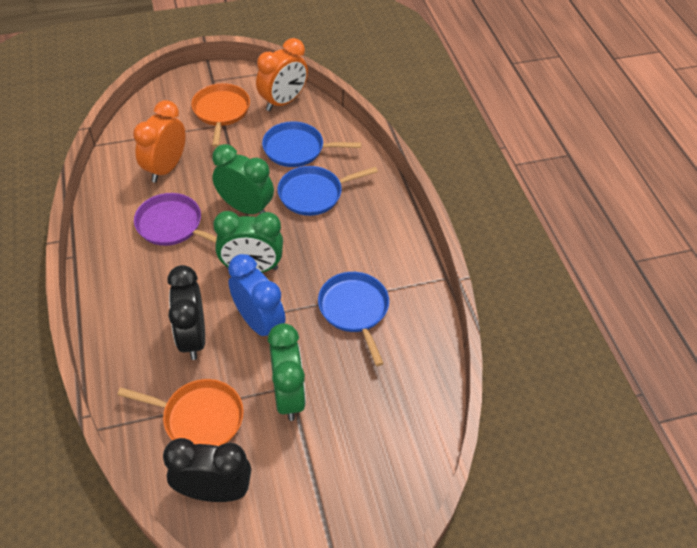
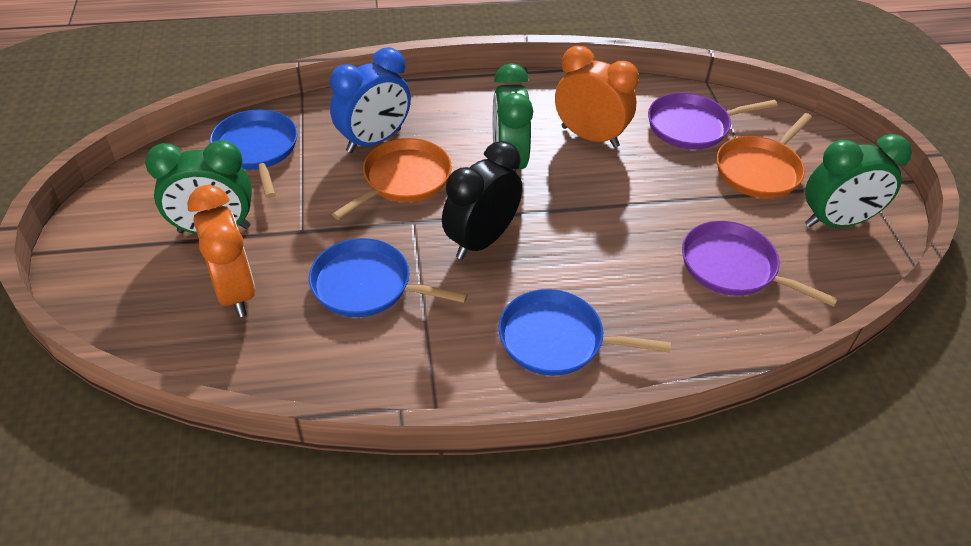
black clock: 2 -> 1
purple pan: 1 -> 2

